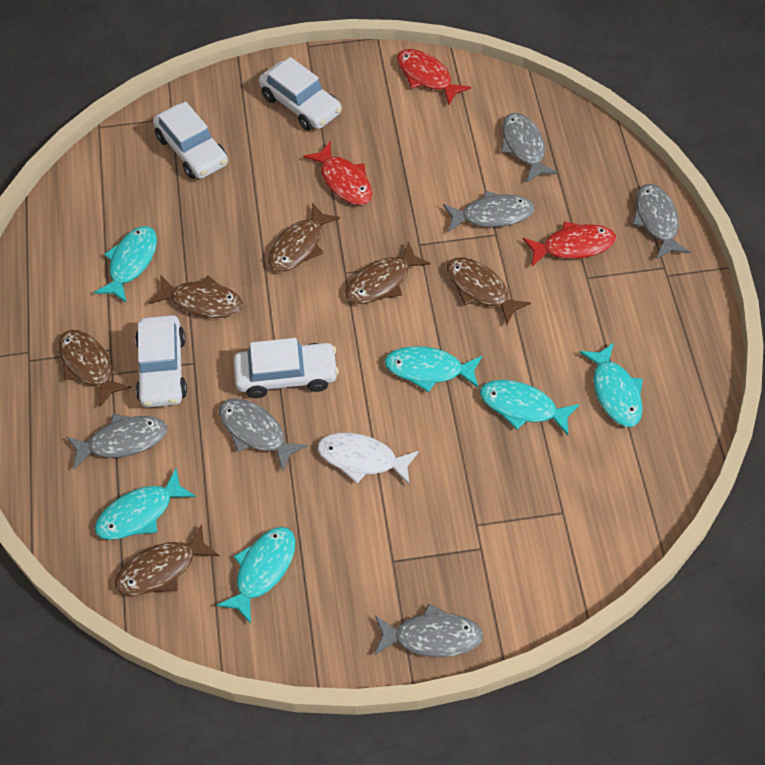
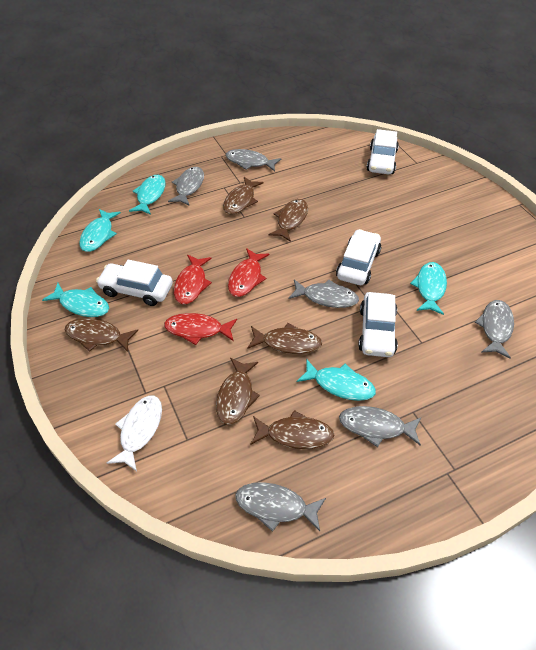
turquoise fish: 6 -> 5

